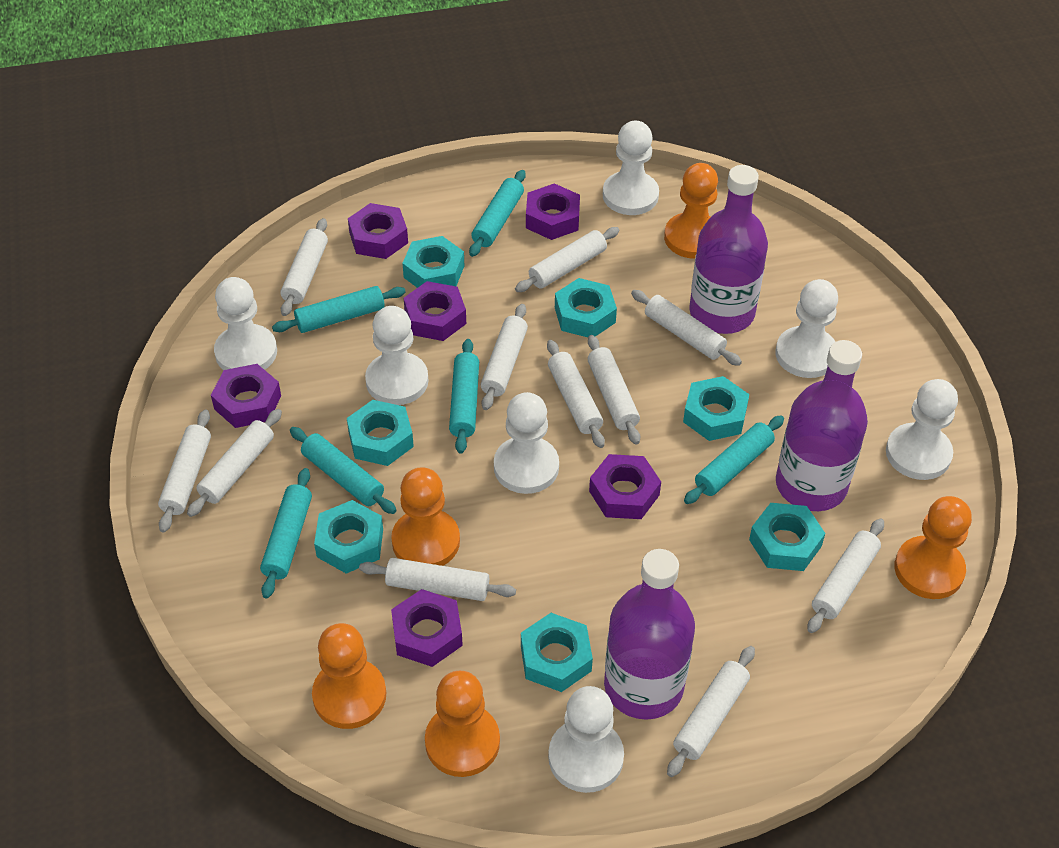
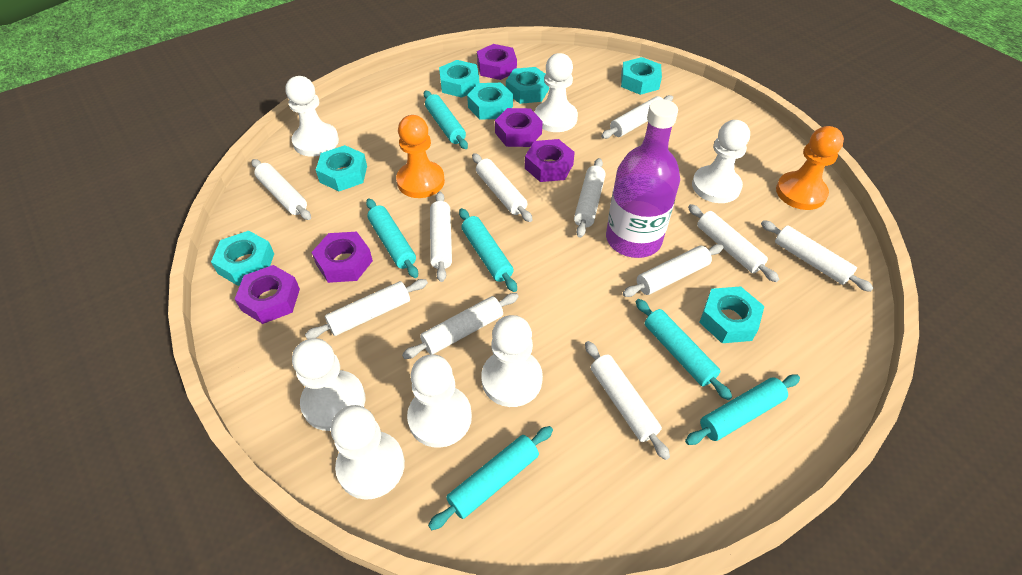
orange pawn: 5 -> 2
purple bottle: 3 -> 1
purple nut: 6 -> 5

